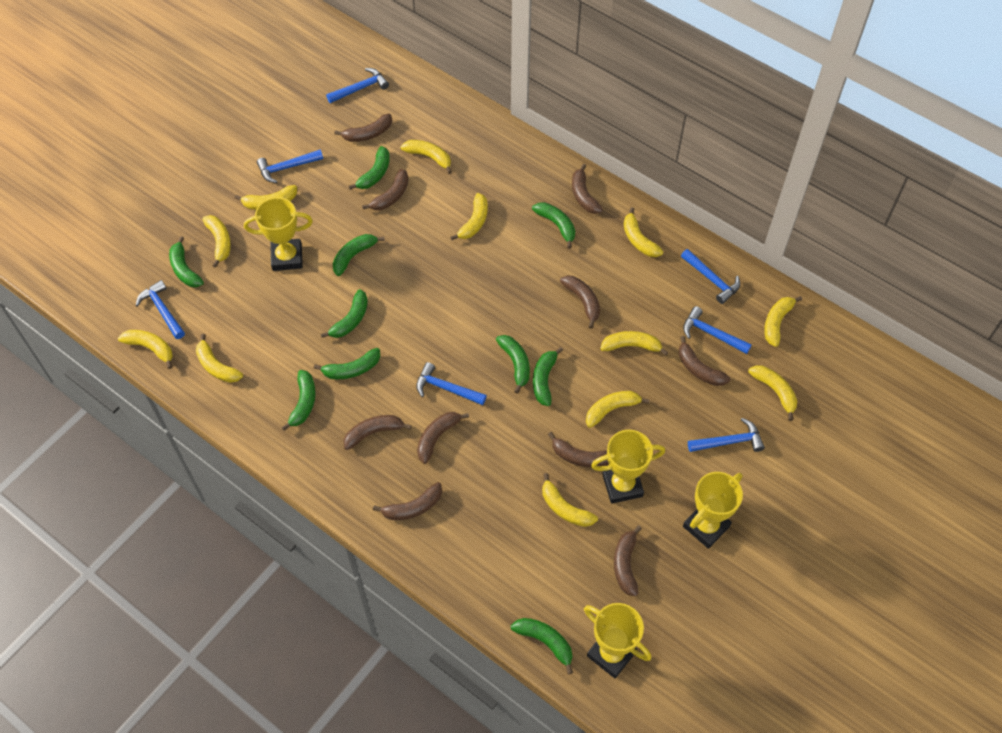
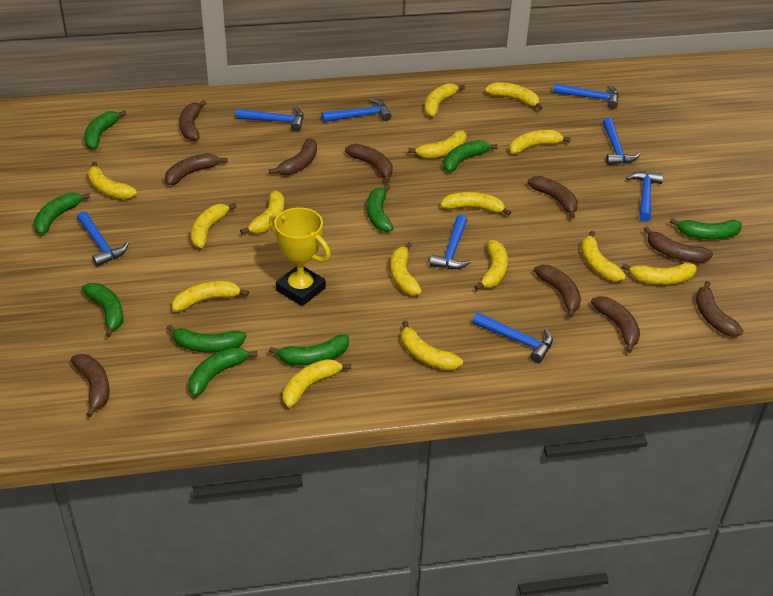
blue hammer: 7 -> 8
green banana: 10 -> 9
yellow banana: 12 -> 15
yellow trophy: 4 -> 1

